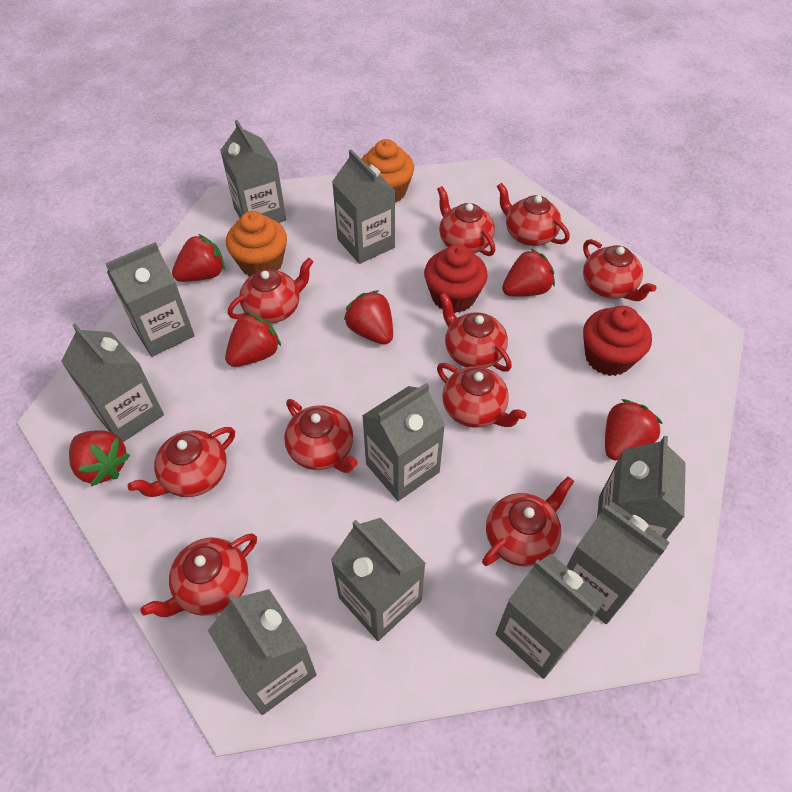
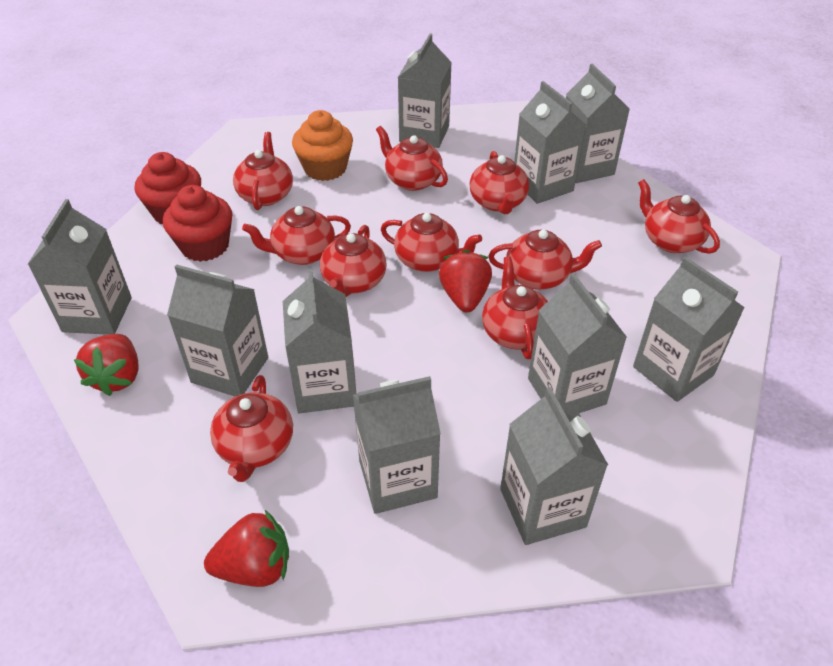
orange cupcake: 2 -> 1
red strawberry: 6 -> 3

